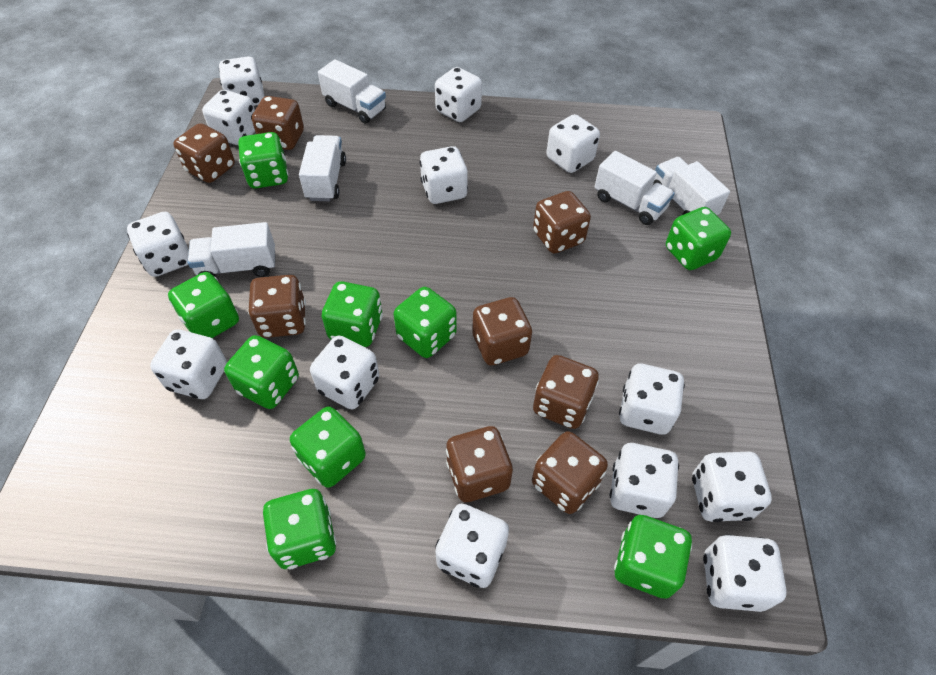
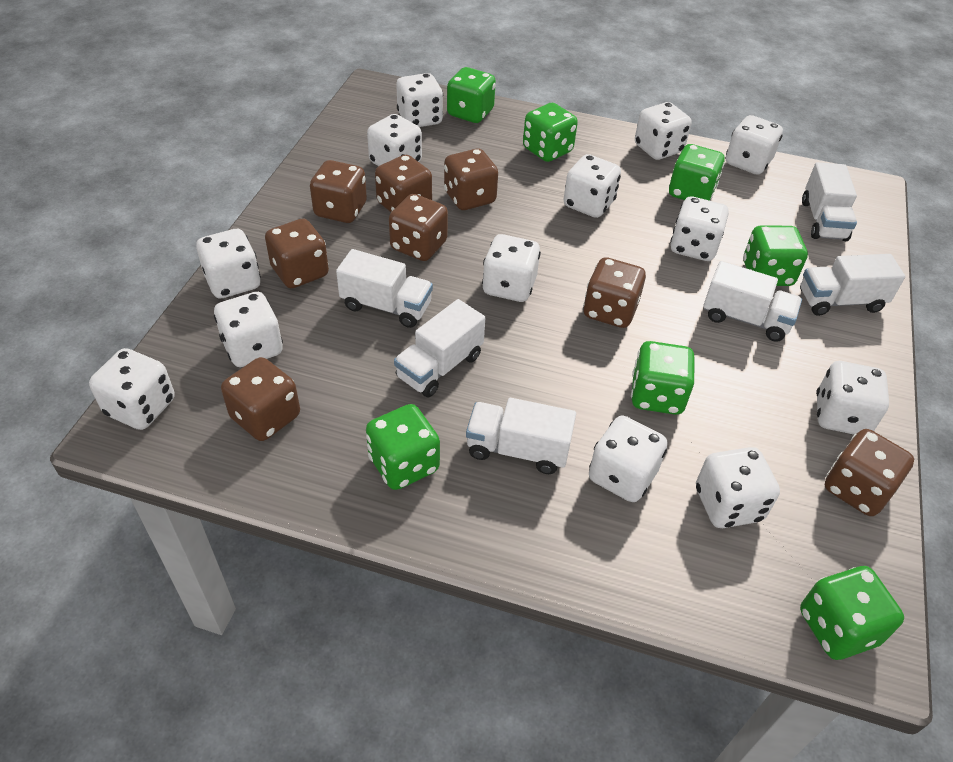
green dice: 9 -> 7
white truck: 5 -> 6

